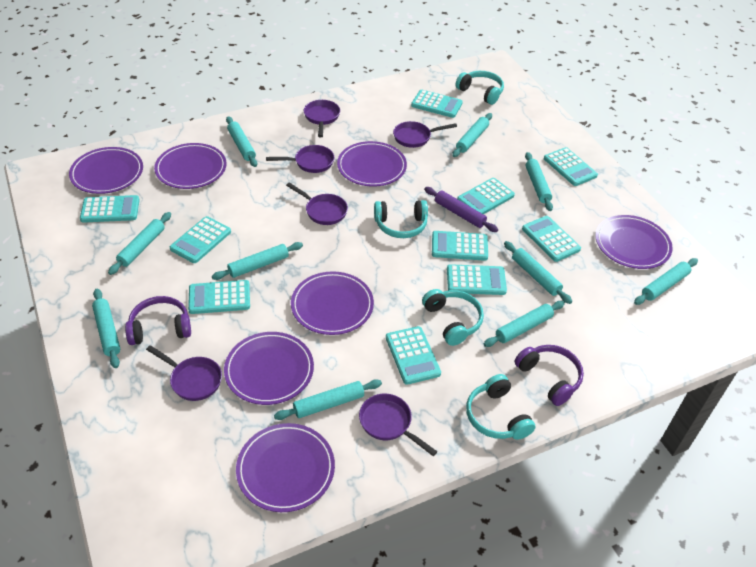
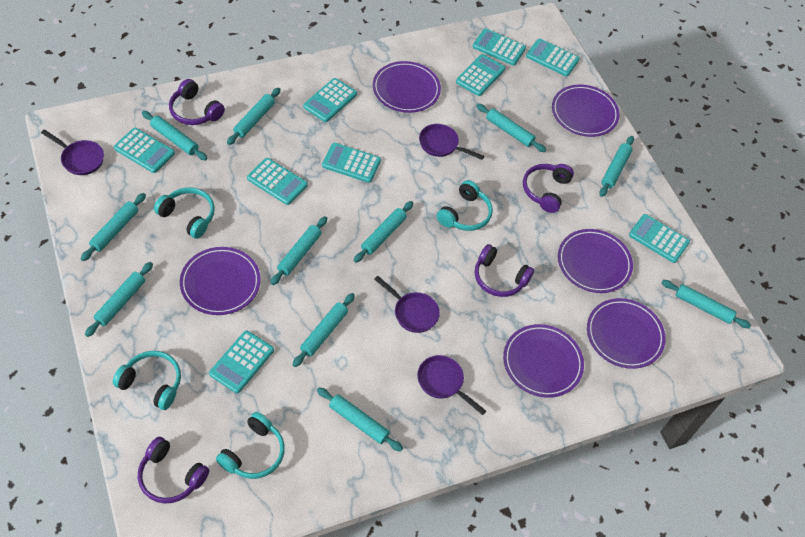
purple headphones: 2 -> 4
purple pan: 6 -> 4
purple plate: 7 -> 6
purple rolling pin: 1 -> 0
turquoise calculator: 10 -> 9
turquoise rolling pin: 10 -> 11

